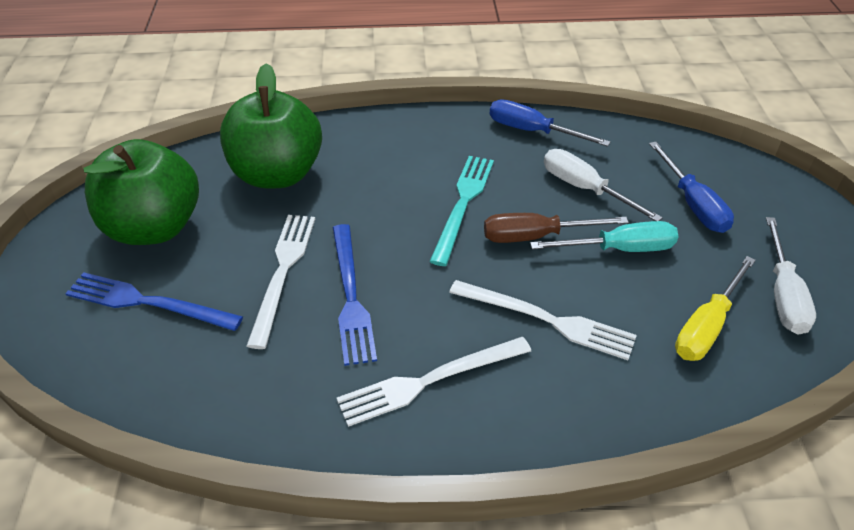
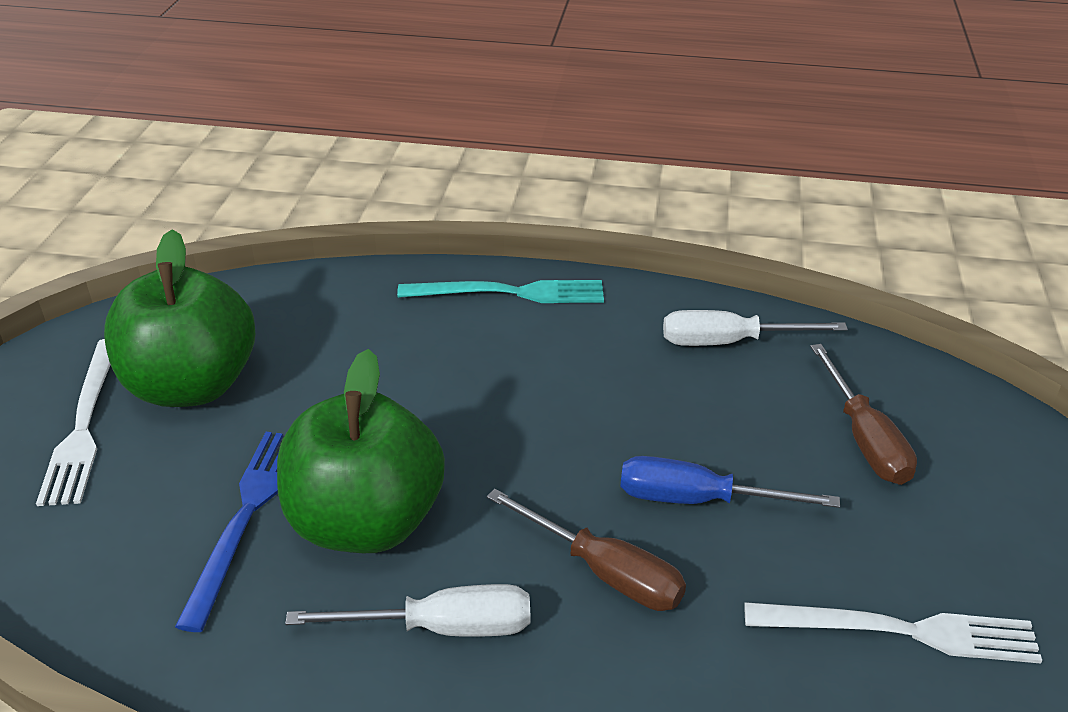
blue fork: 2 -> 1
blue screwdriver: 2 -> 1
brown screwdriver: 1 -> 2
turquoise screwdriver: 1 -> 0
white fork: 3 -> 2
yellow screwdriver: 1 -> 0

